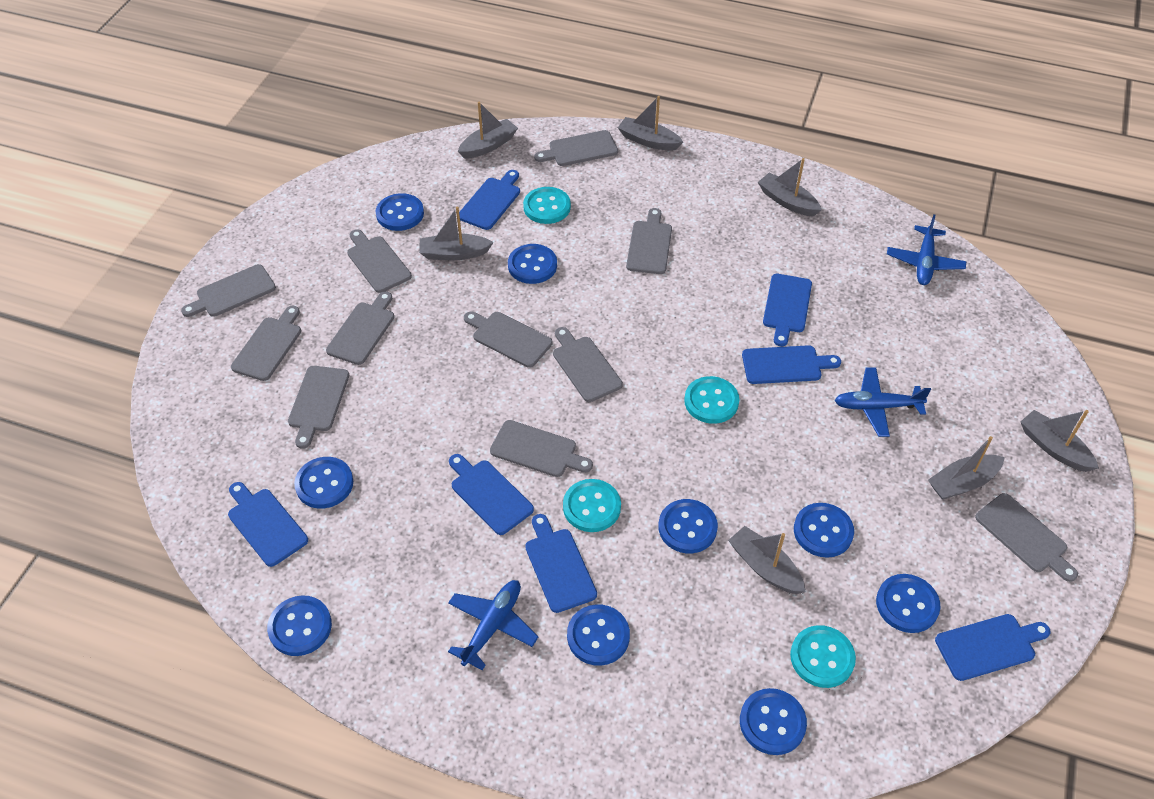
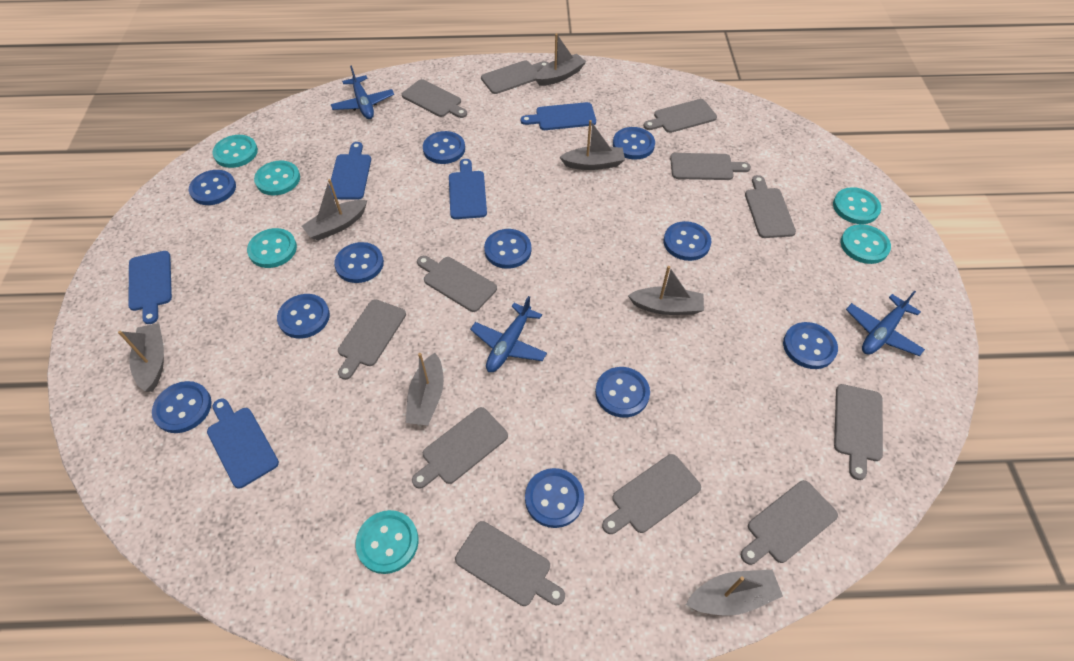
blue button: 9 -> 11
blue cutting board: 7 -> 5
grey cutting board: 11 -> 12
turquoise button: 4 -> 6

